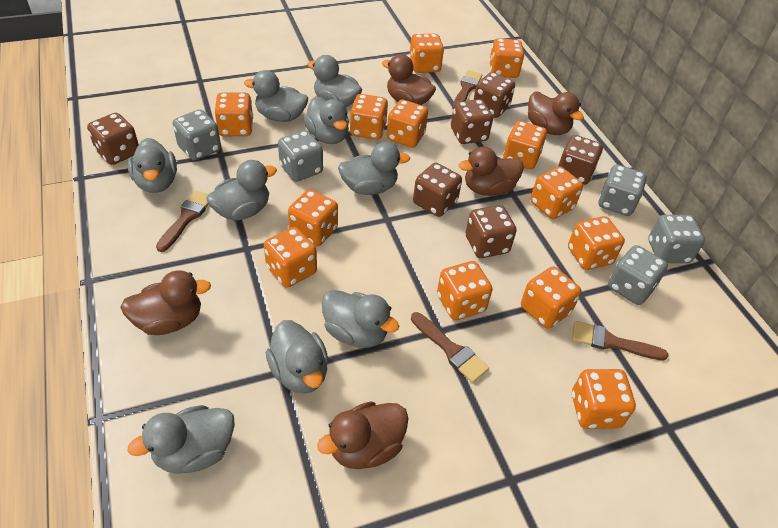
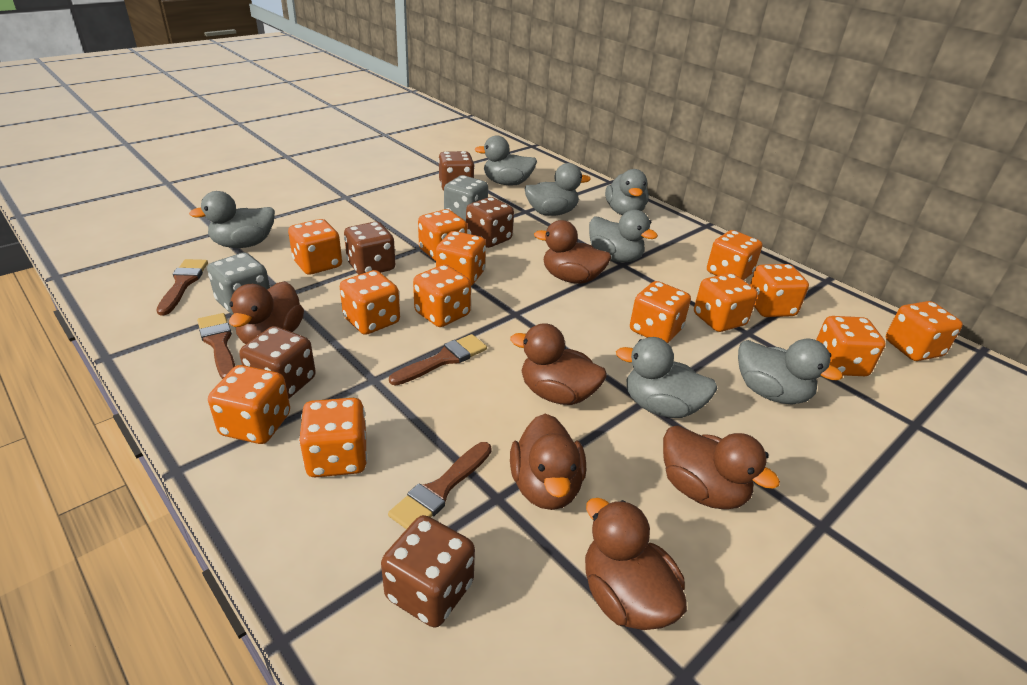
brown dice: 6 -> 5
brown duck: 5 -> 6
grey dice: 5 -> 2
grey duck: 9 -> 7

